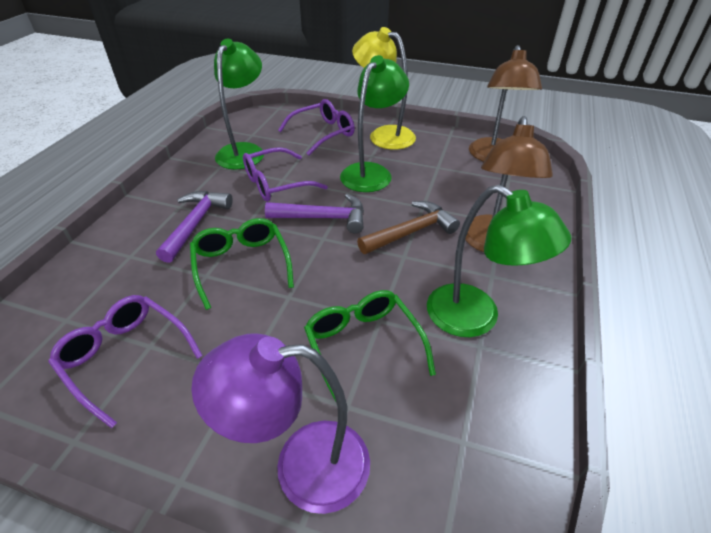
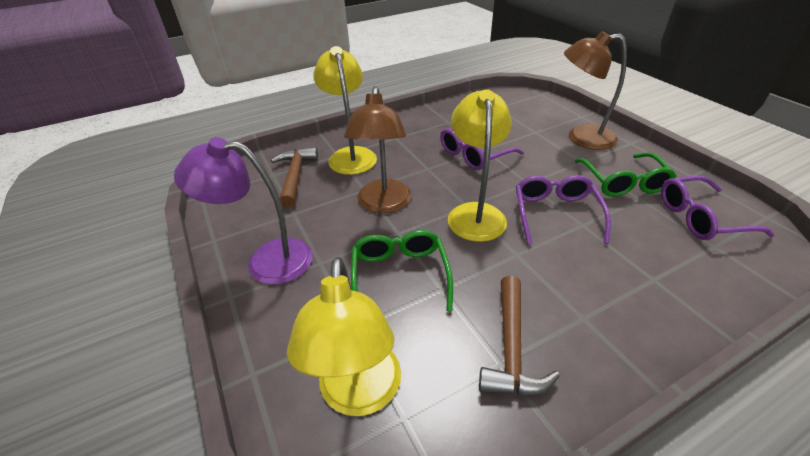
brown hammer: 1 -> 2
green lamp: 3 -> 0
purple hammer: 2 -> 0
yellow lamp: 1 -> 3

